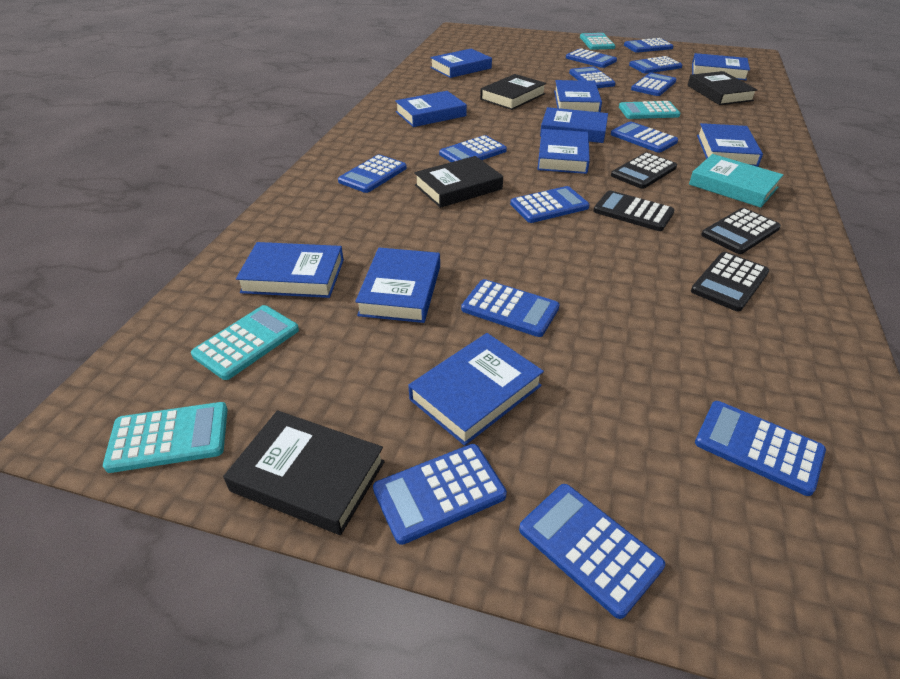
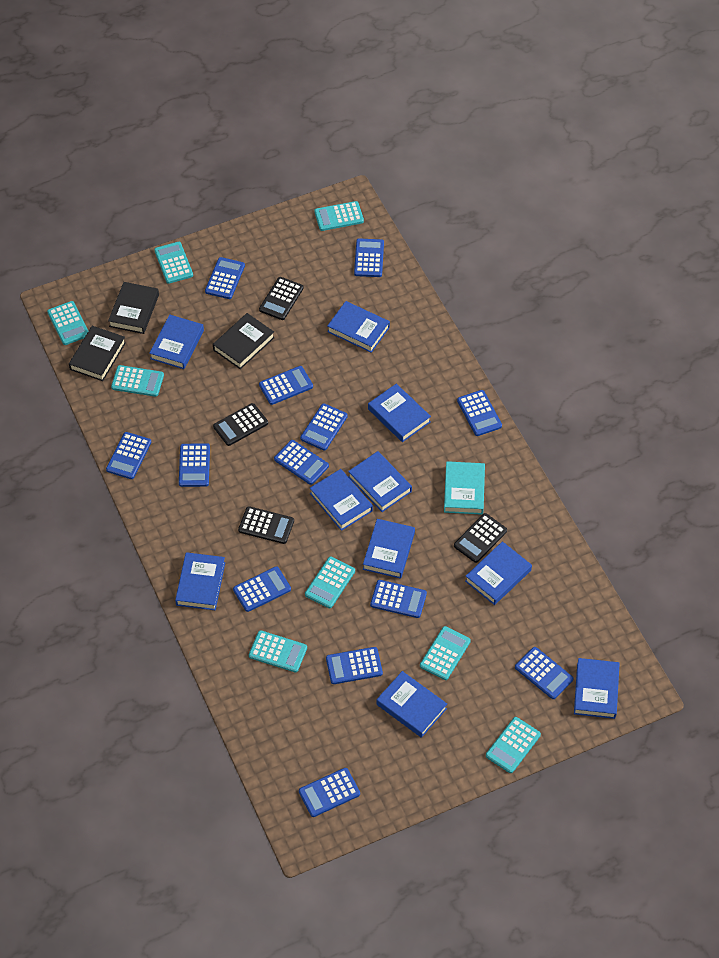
black book: 4 -> 3
turquoise calculator: 4 -> 8

